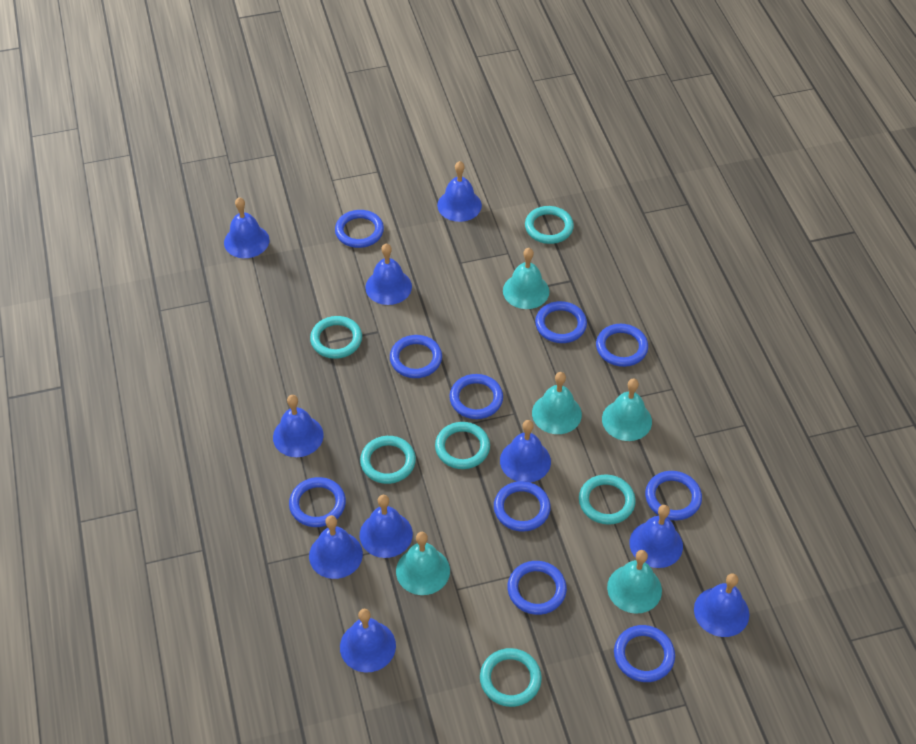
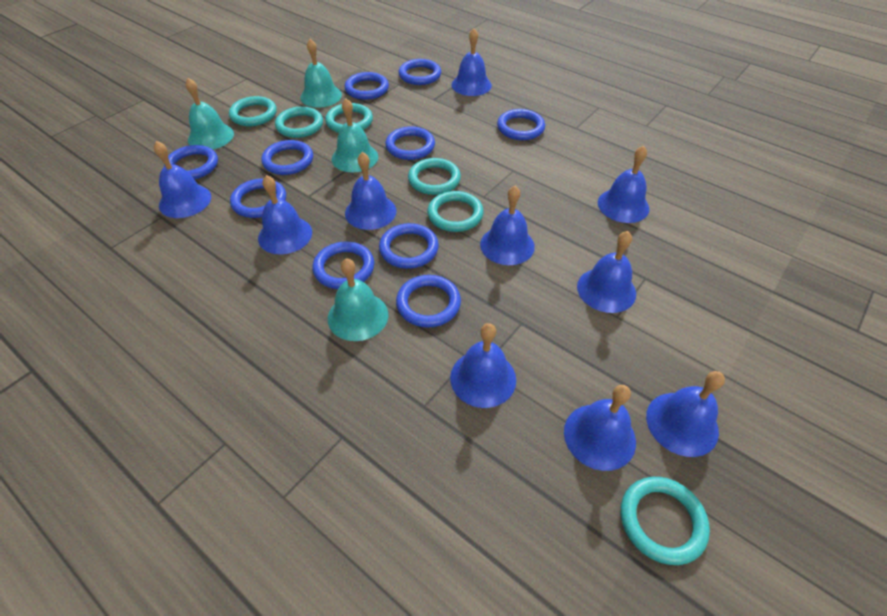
turquoise bell: 5 -> 4

